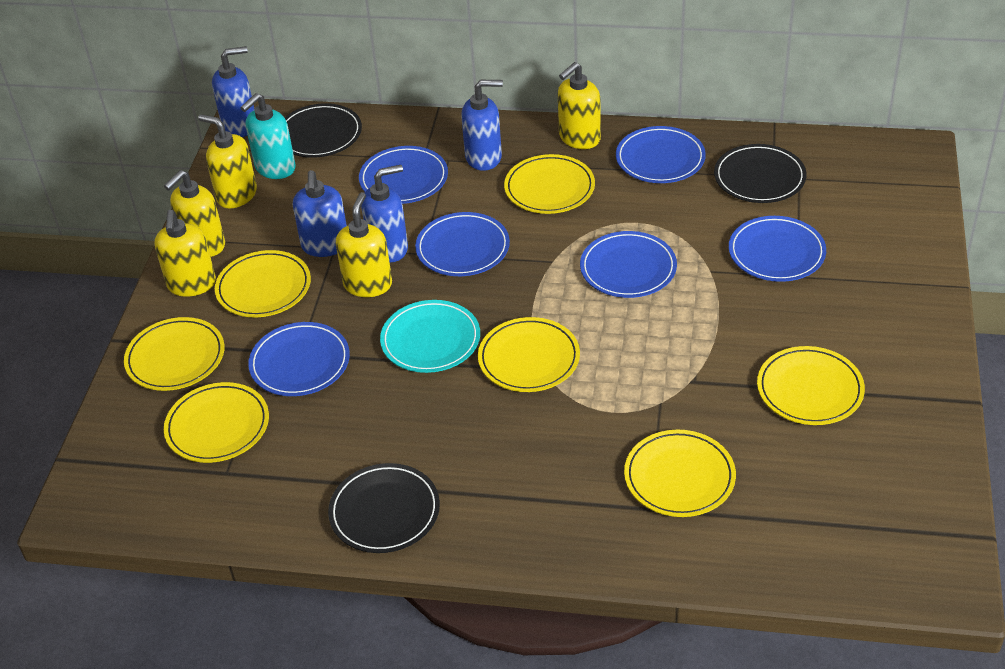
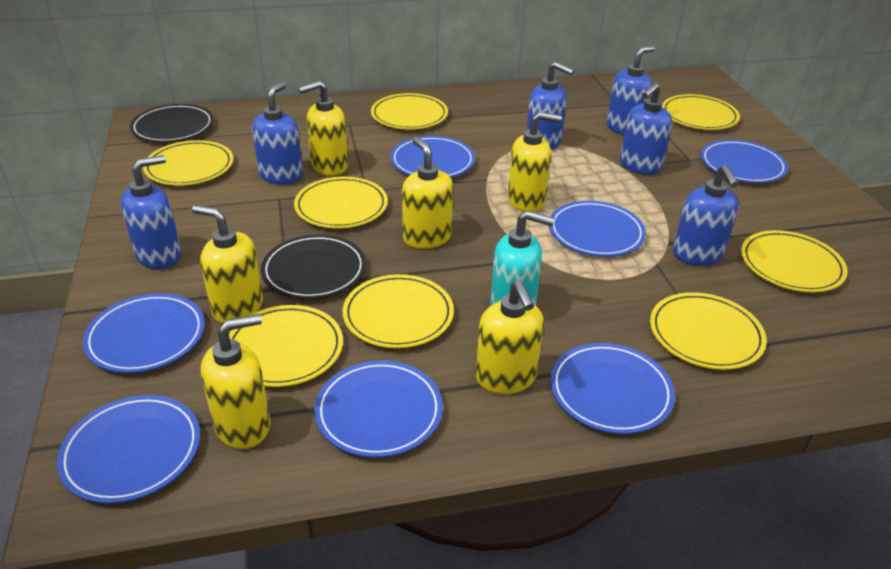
black plate: 3 -> 2
blue plate: 6 -> 7
blue soap dispenser: 4 -> 6
turquoise plate: 1 -> 0
yellow plate: 7 -> 8
yellow soap dispenser: 5 -> 6

